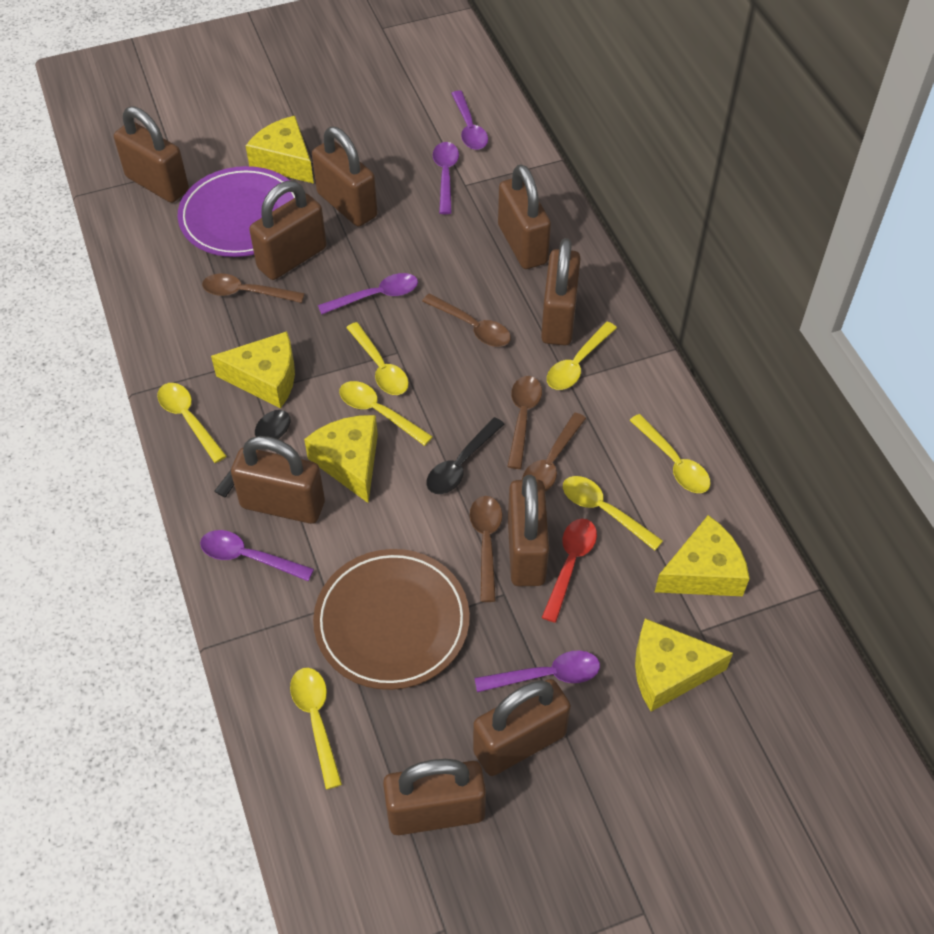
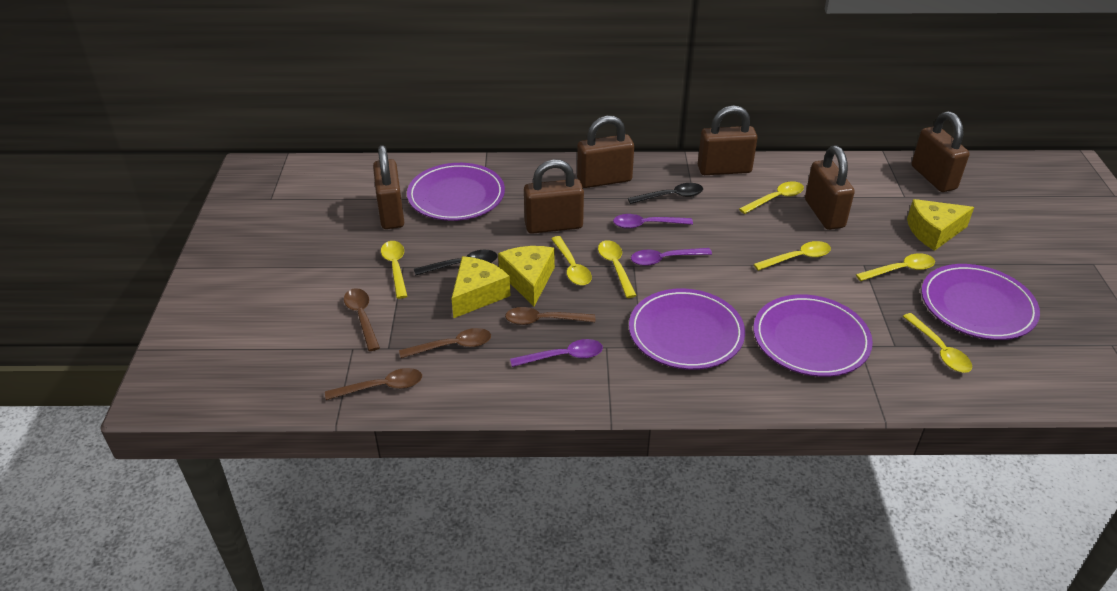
brown padlock: 9 -> 6
brown plate: 1 -> 0
brown spoon: 5 -> 4
purple plate: 1 -> 4
purple spoon: 5 -> 3
red spoon: 1 -> 0
yellow cheese: 5 -> 3

